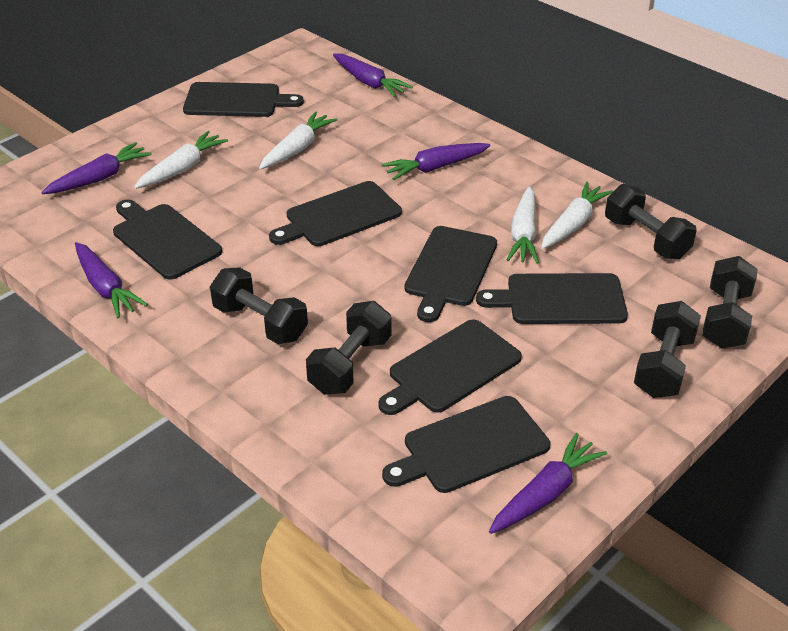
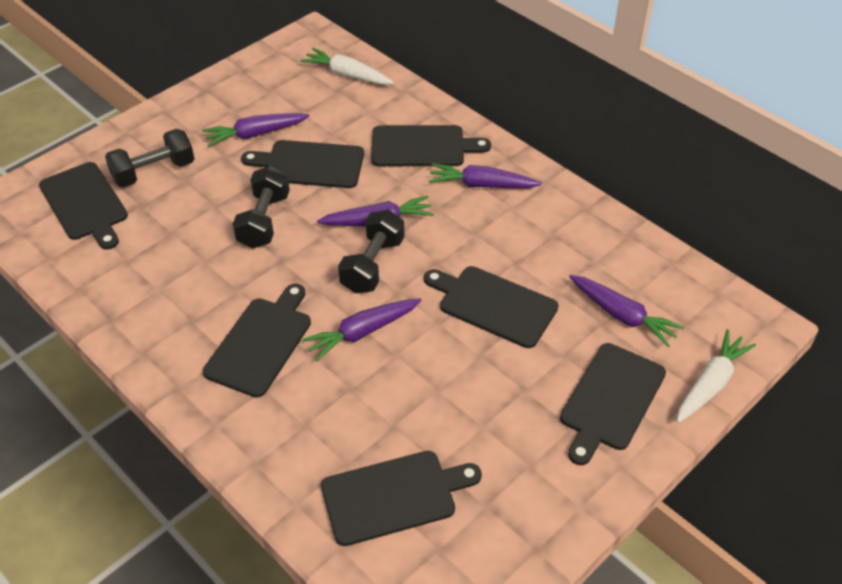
black dumbbell: 5 -> 3
white carrot: 4 -> 2

